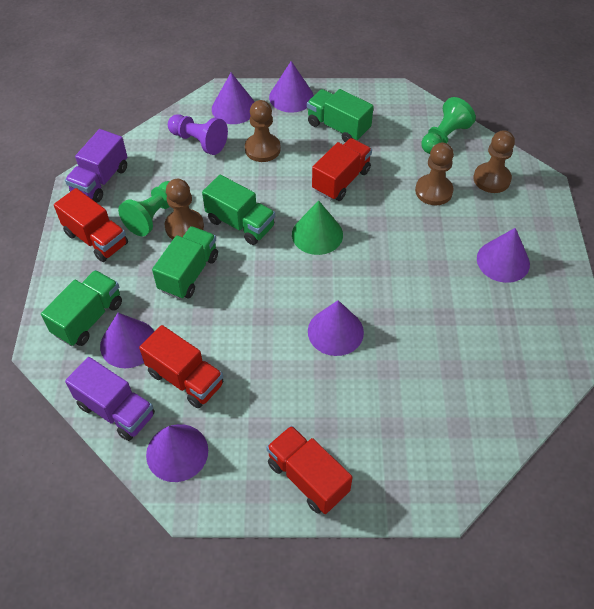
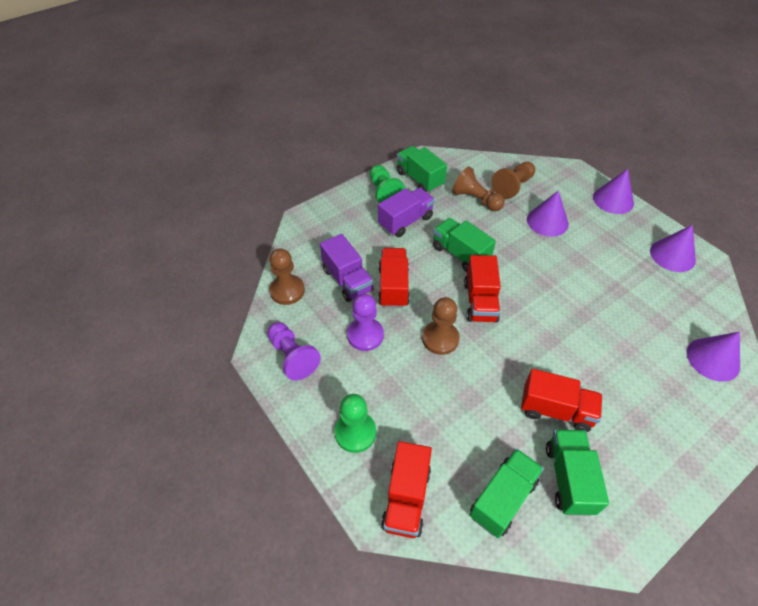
green cone: 1 -> 0
purple cone: 6 -> 4
purple pawn: 1 -> 2

